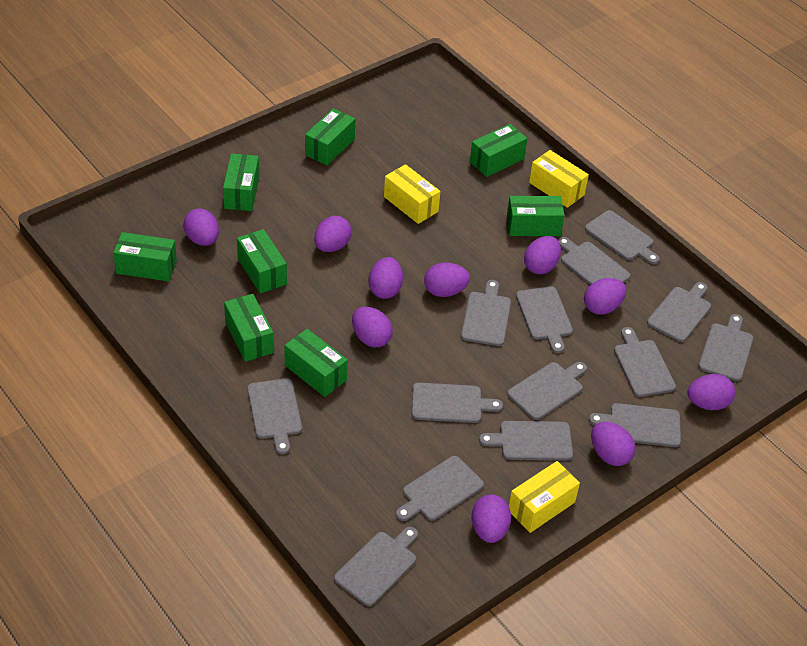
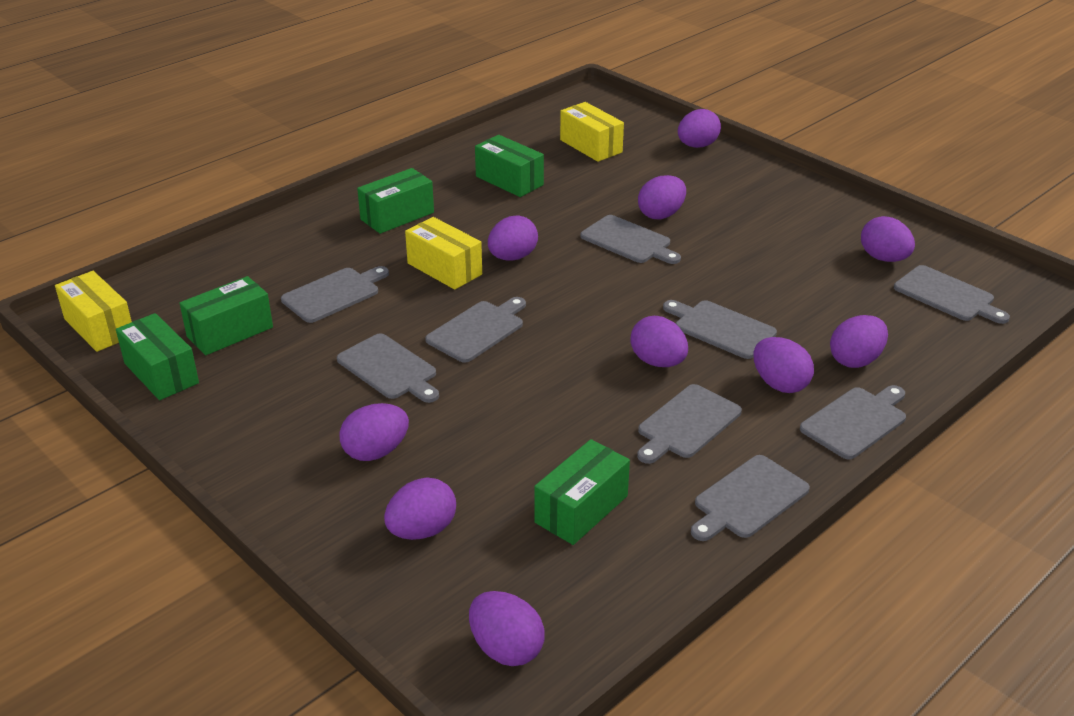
green box: 8 -> 5
grey cutting board: 14 -> 9

